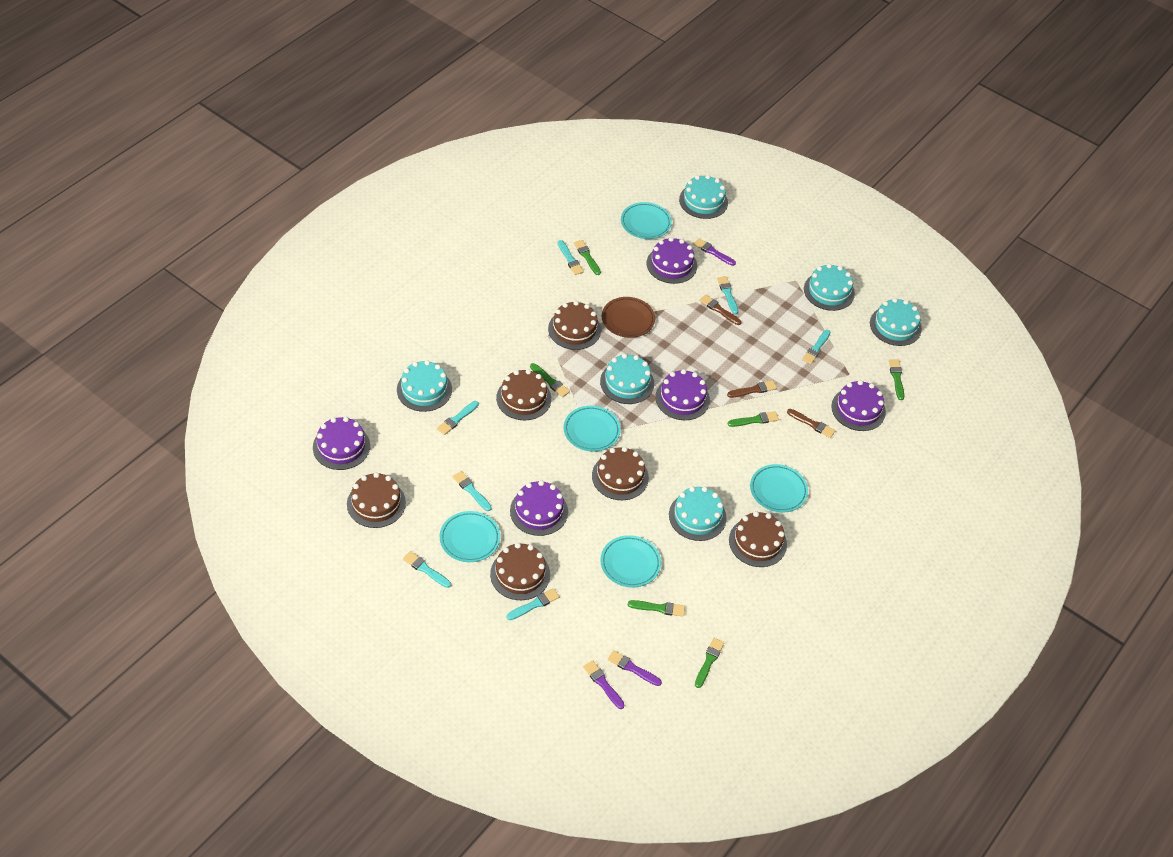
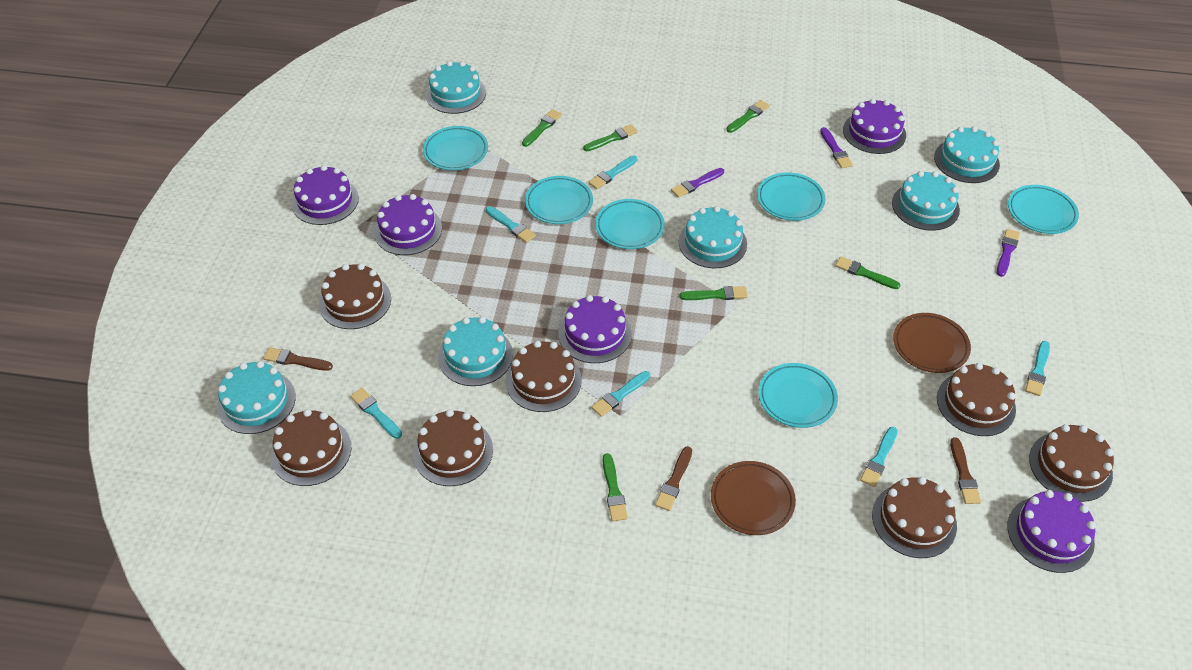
brown cake: 6 -> 7
brown plate: 1 -> 2
turquoise brush: 7 -> 6
turquoise plate: 5 -> 6

